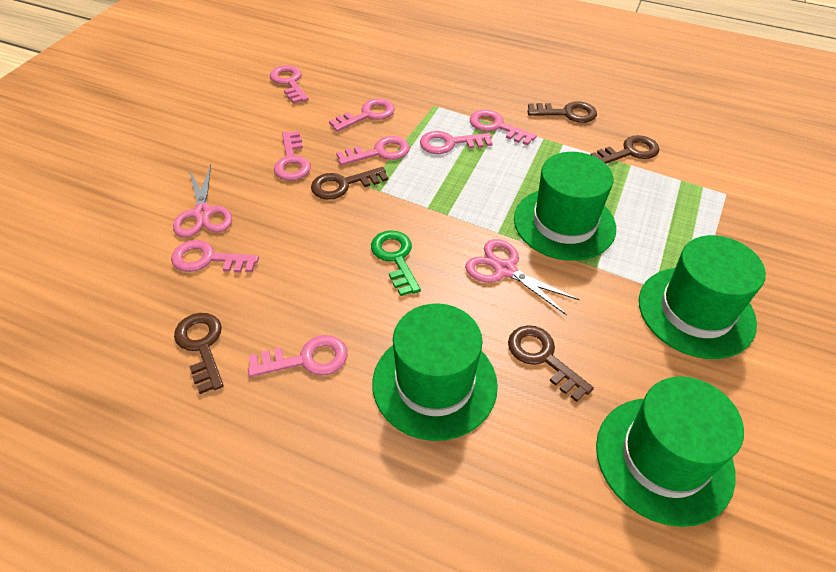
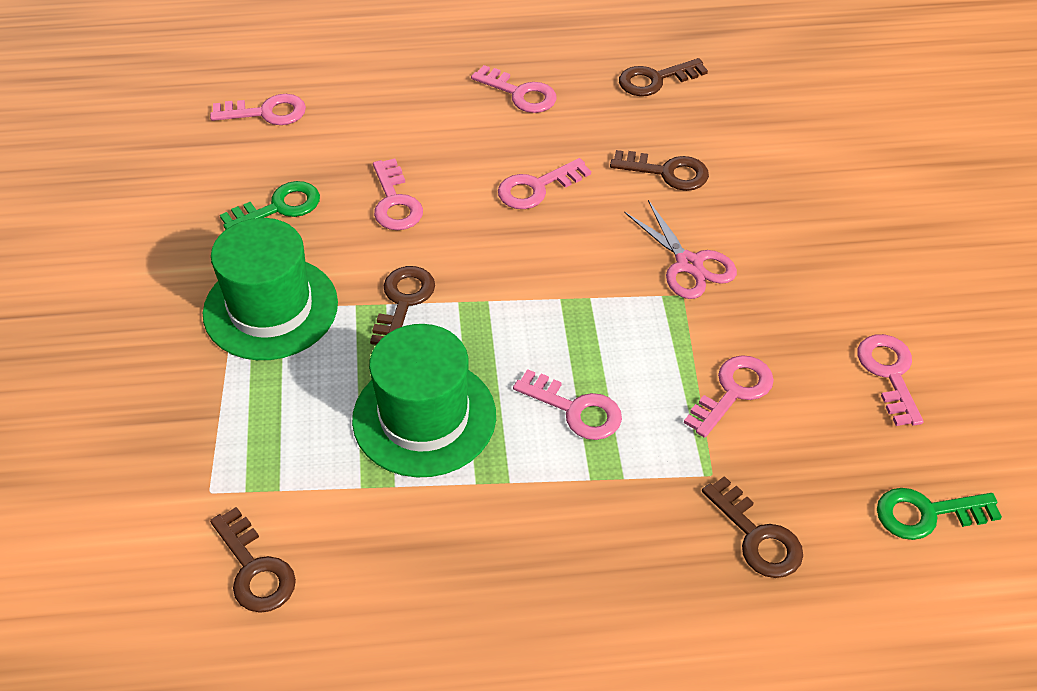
green hat: 4 -> 2
green key: 1 -> 2
pink key: 8 -> 7
pink scissors: 2 -> 1

